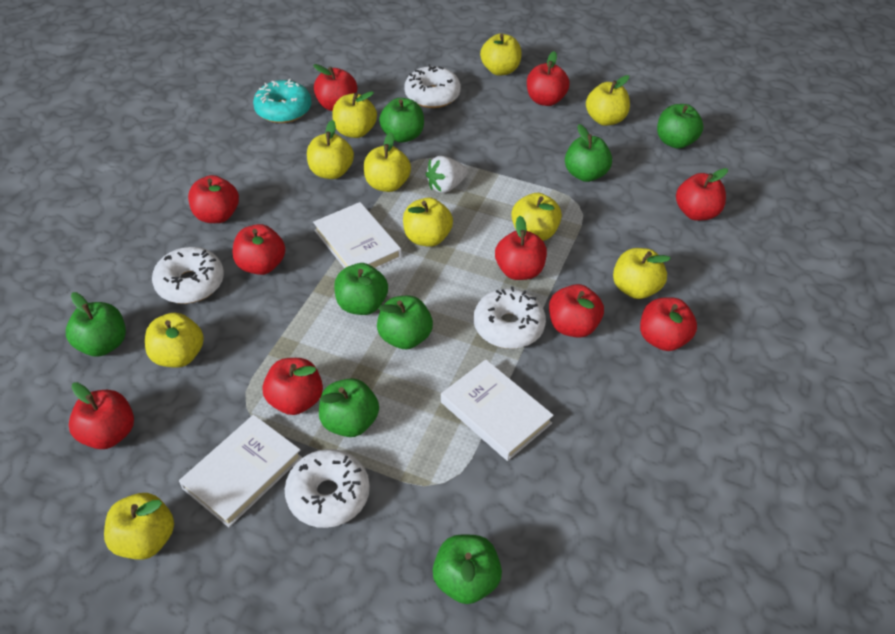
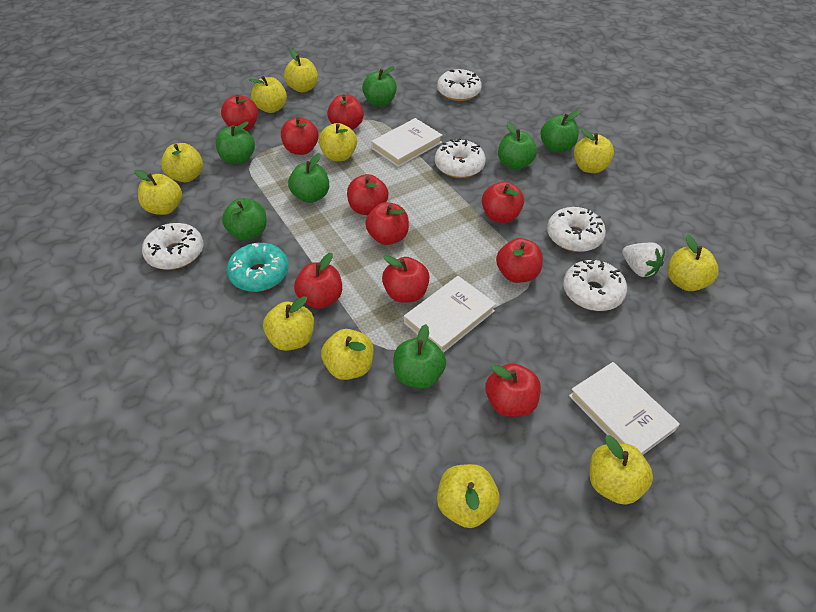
green apple: 8 -> 7
white donut: 4 -> 5
yellow apple: 10 -> 11

